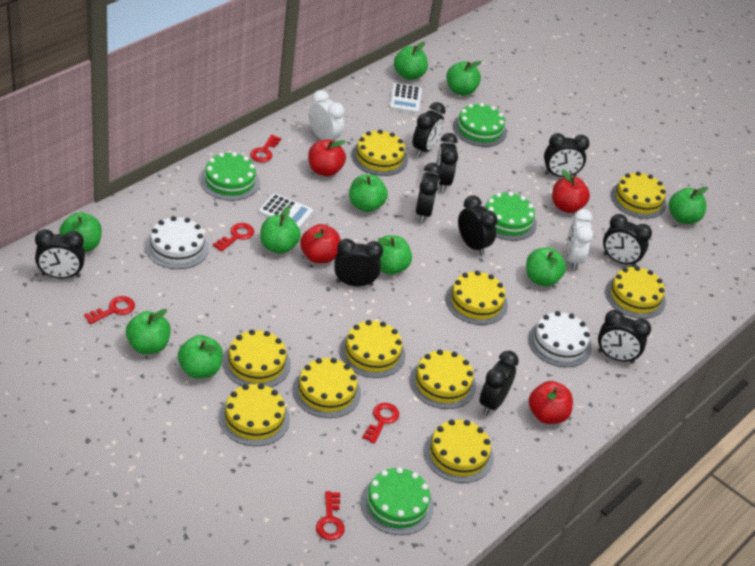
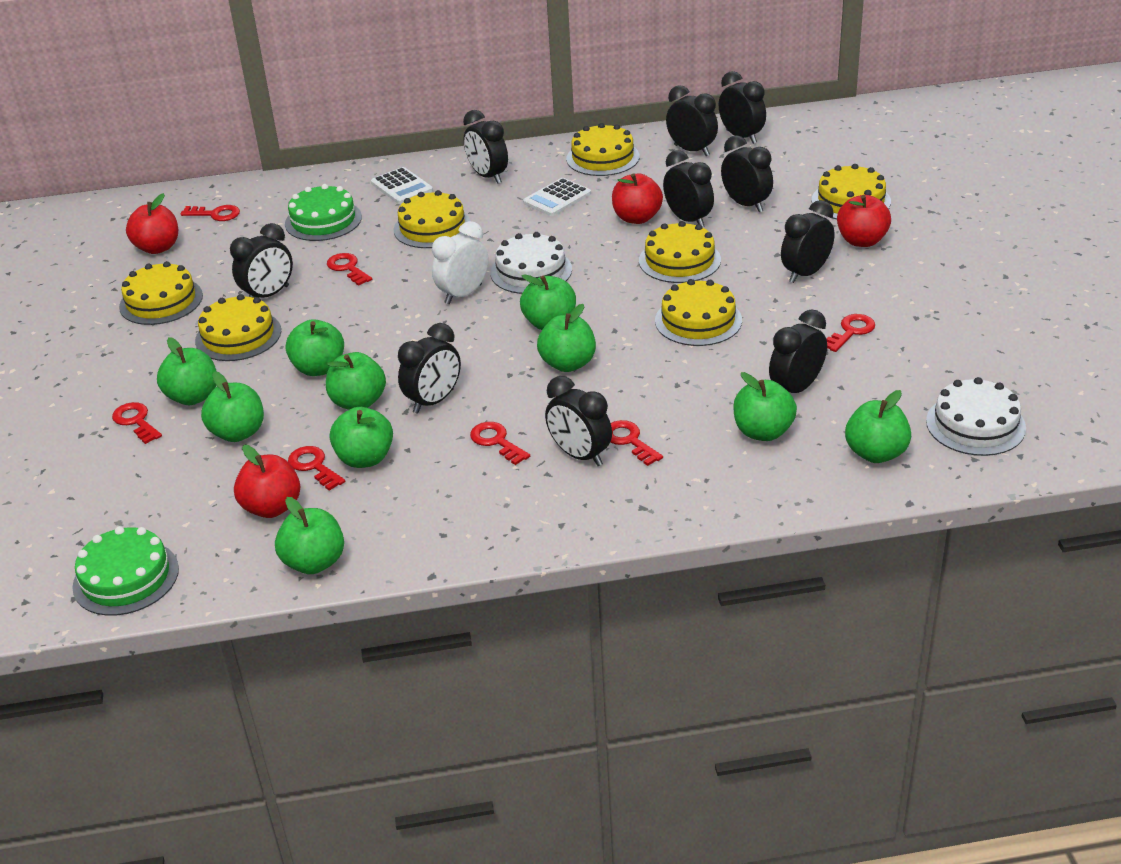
green cake: 4 -> 2
red key: 5 -> 7
white clock: 2 -> 1
yellow cake: 10 -> 7

